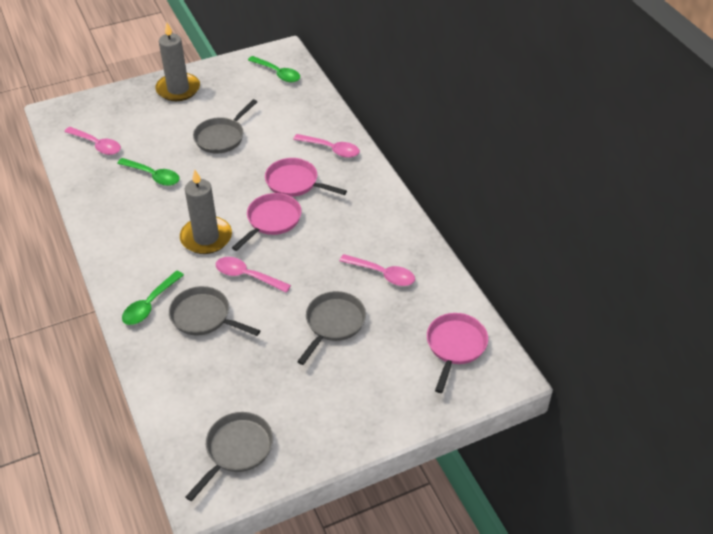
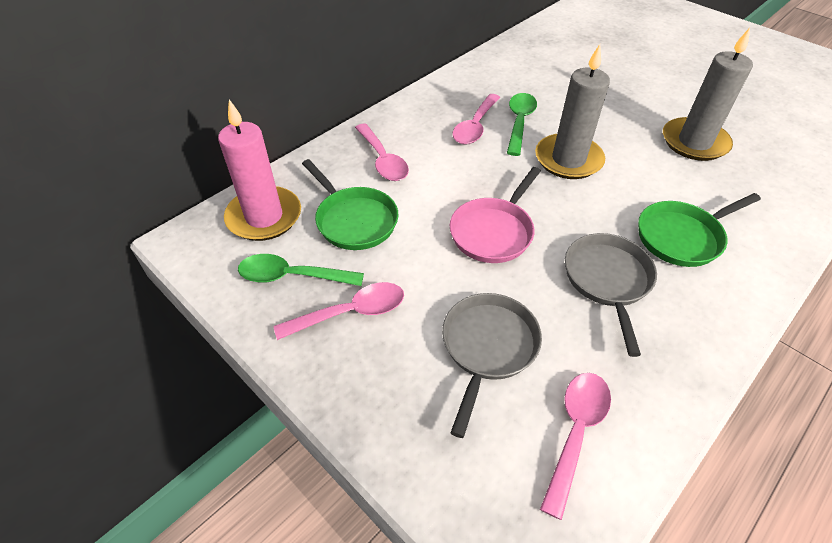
green pan: 0 -> 2
green spoon: 3 -> 2
grey pan: 4 -> 2
pink candle: 0 -> 1
pink pan: 3 -> 1

